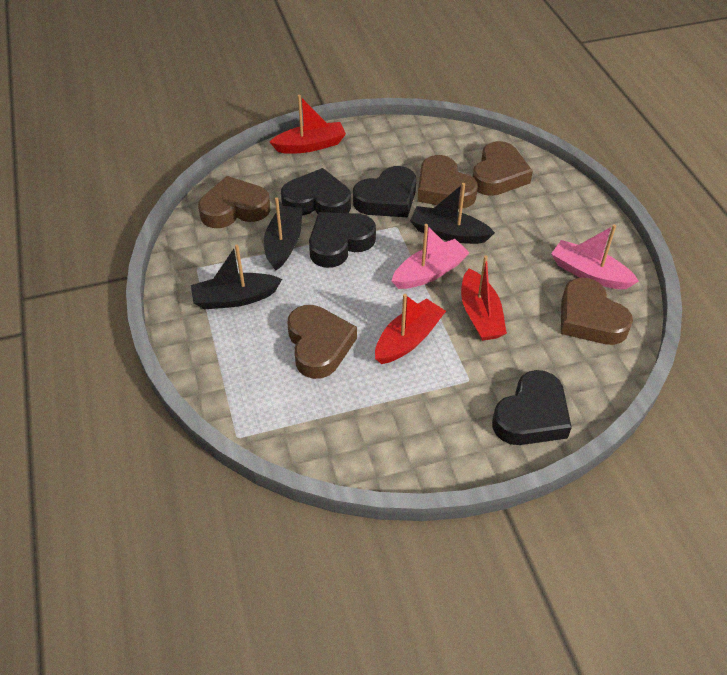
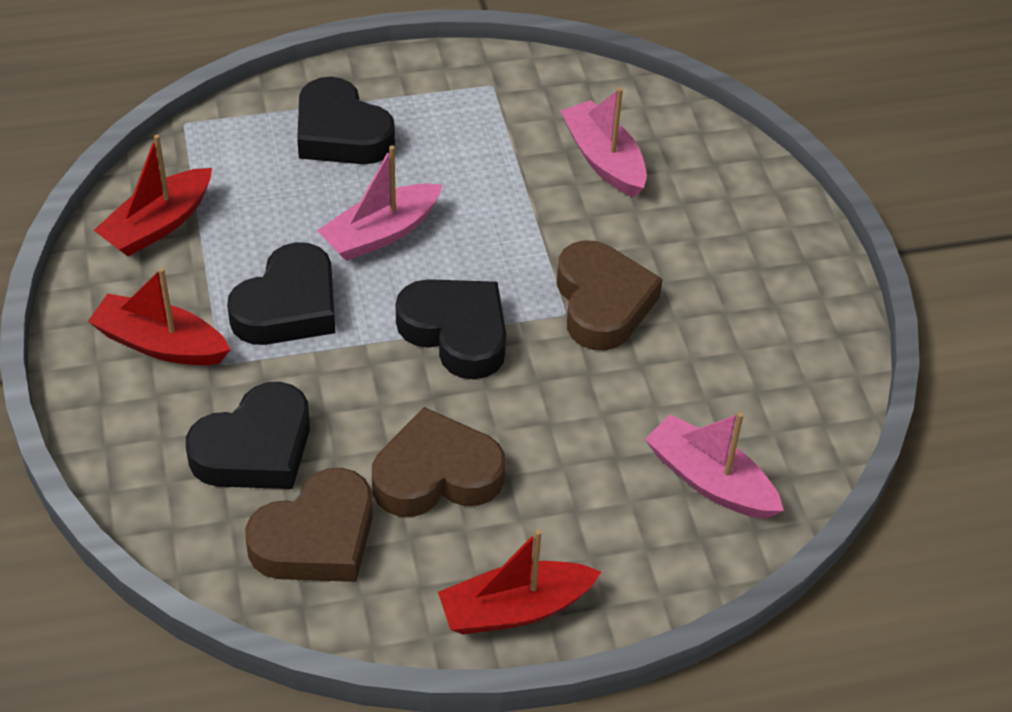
black boat: 3 -> 0
brown heart: 5 -> 3
pink boat: 2 -> 3

